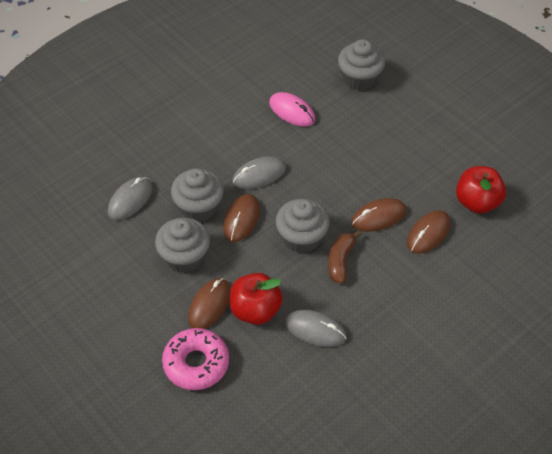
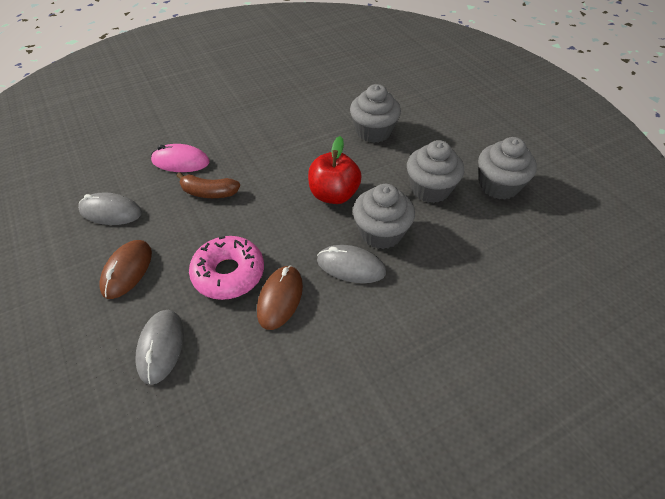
brown mouse: 4 -> 2
red apple: 2 -> 1

